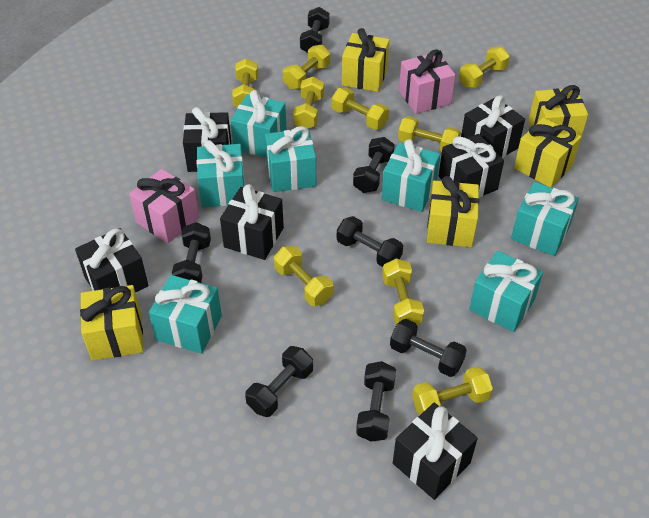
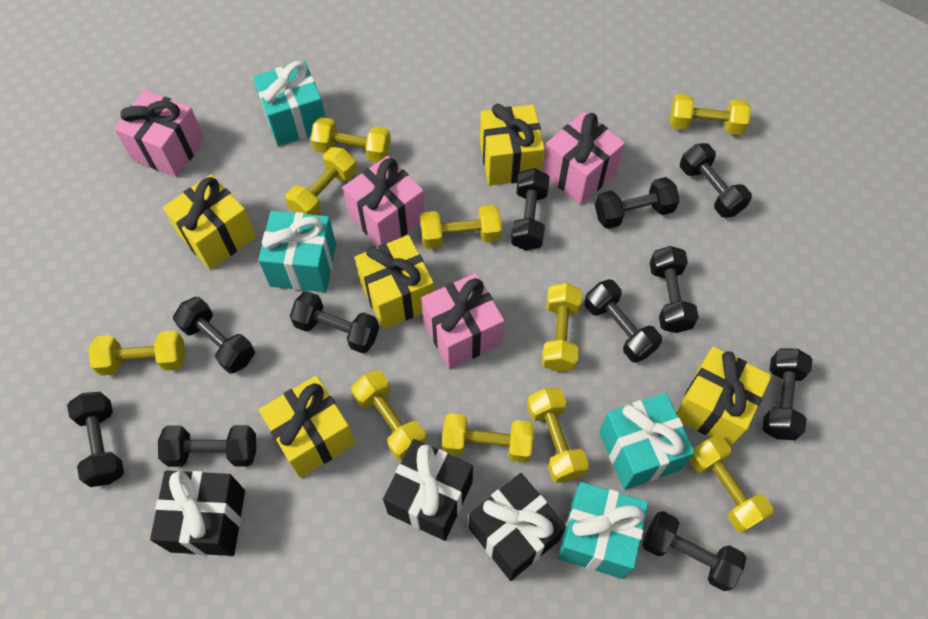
black dumbbell: 7 -> 11
black gift: 6 -> 3
pink gift: 2 -> 4
turquoise gift: 7 -> 4
yellow dumbbell: 9 -> 10

